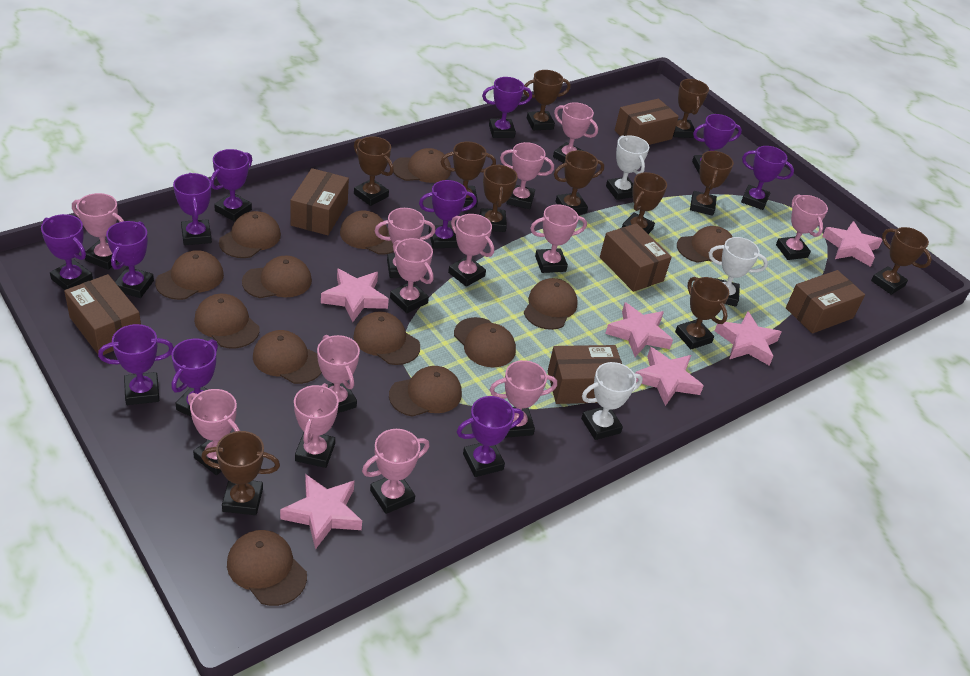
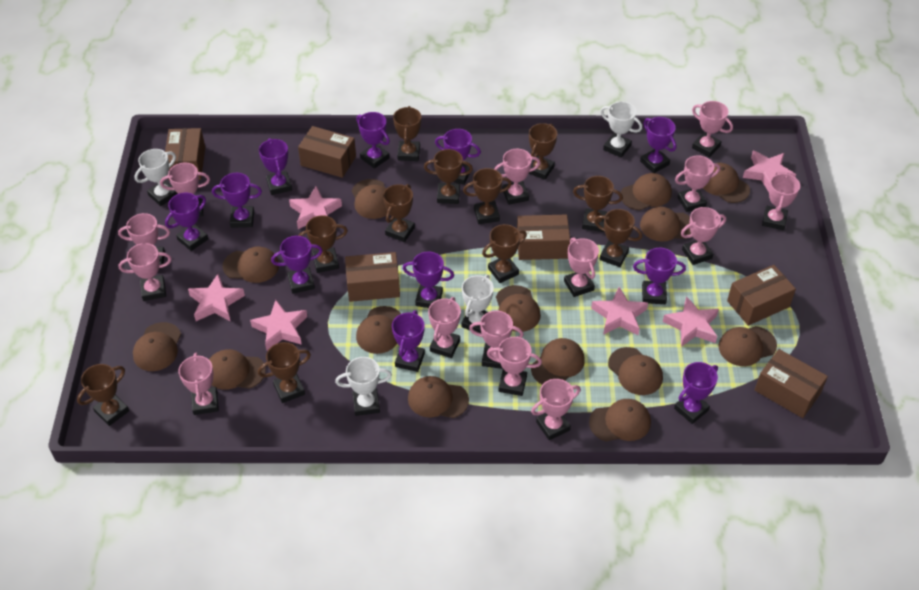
brown cap: 13 -> 14
pink trophy: 13 -> 14
white trophy: 3 -> 4

